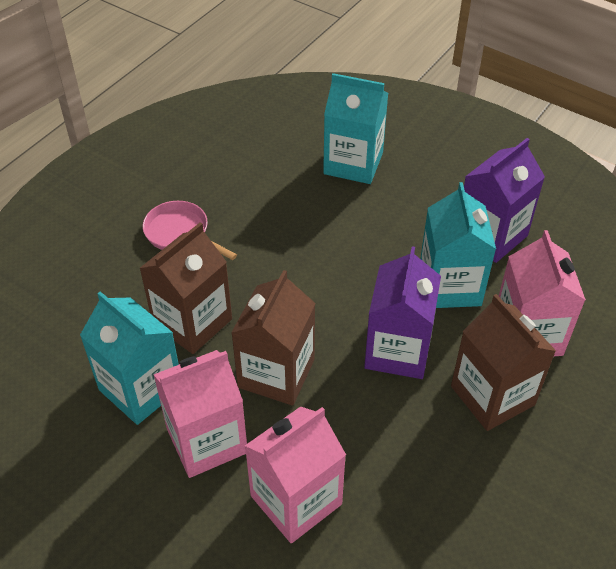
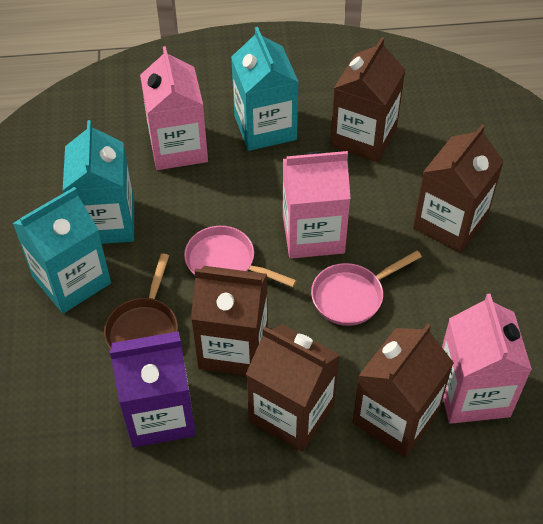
brown carton: 3 -> 5
brown pan: 0 -> 1
pink pan: 1 -> 2
purple carton: 2 -> 1

